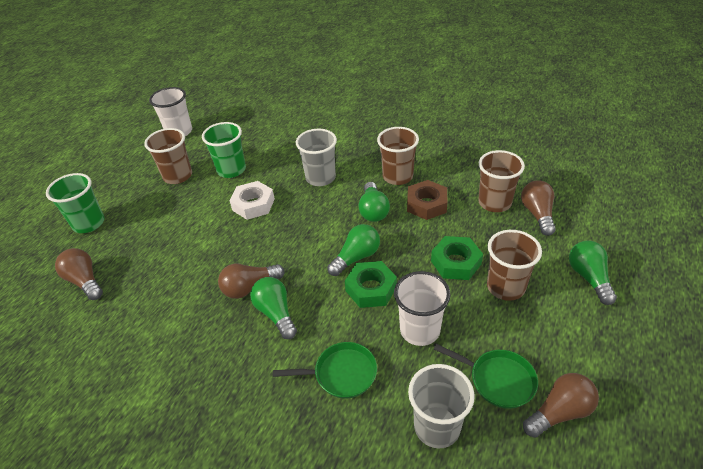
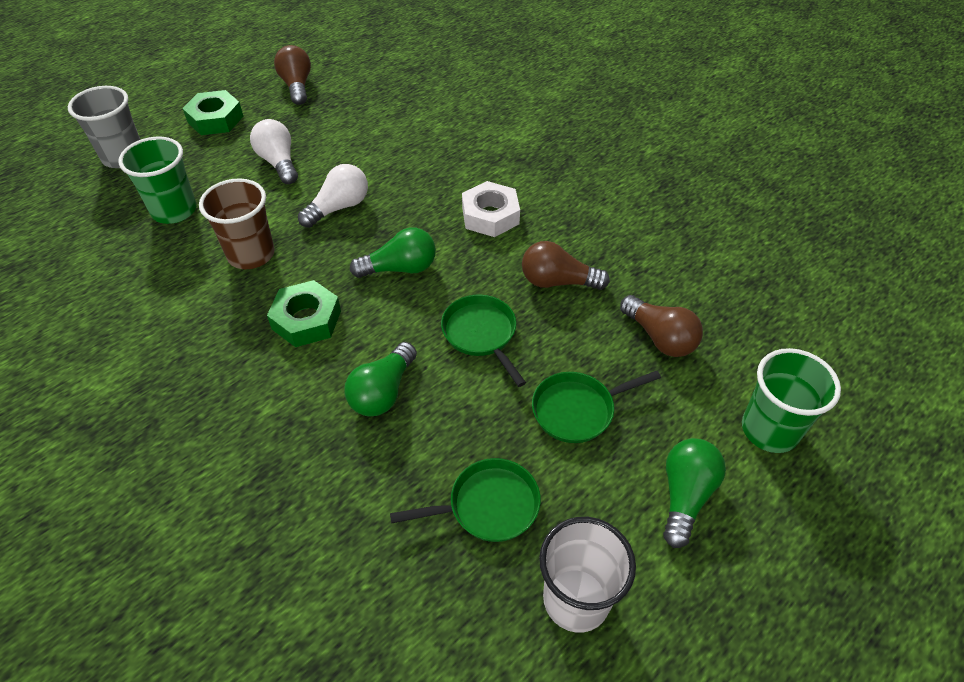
brown cup: 4 -> 1
brown light bulb: 4 -> 3
brown nut: 1 -> 0
green light bulb: 4 -> 3
green pan: 2 -> 3
grey cup: 2 -> 1
white cup: 2 -> 1
white light bulb: 0 -> 2

